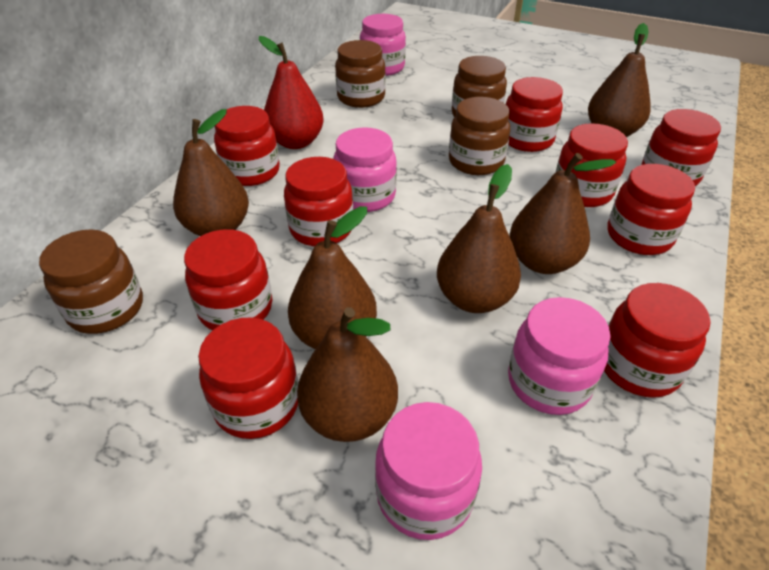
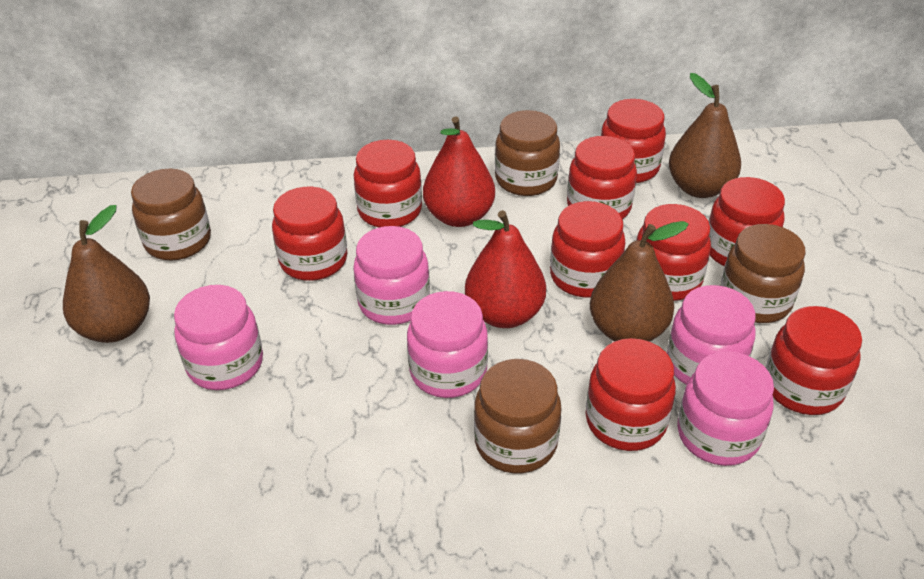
brown pear: 6 -> 3
pink jar: 4 -> 5
red pear: 1 -> 2

